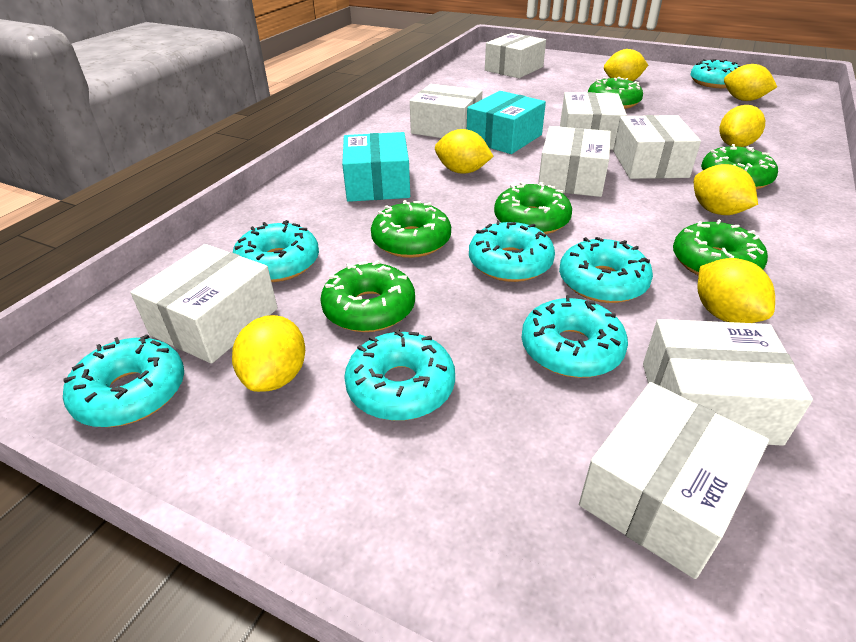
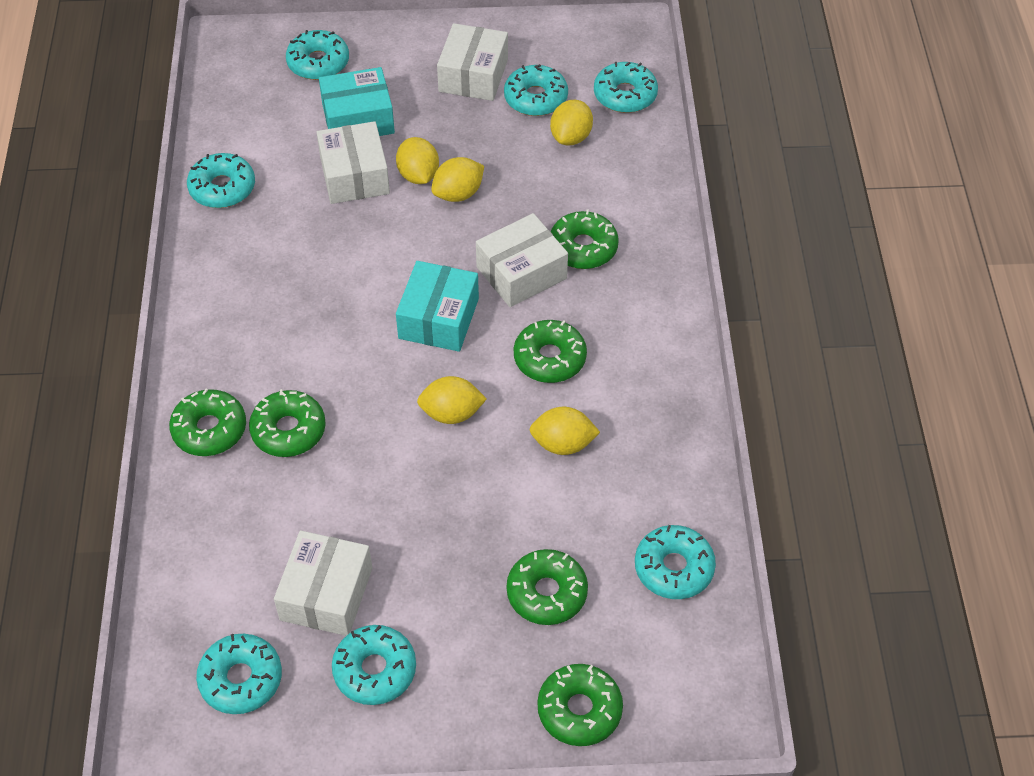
white box: 8 -> 4
yellow lemon: 7 -> 5

